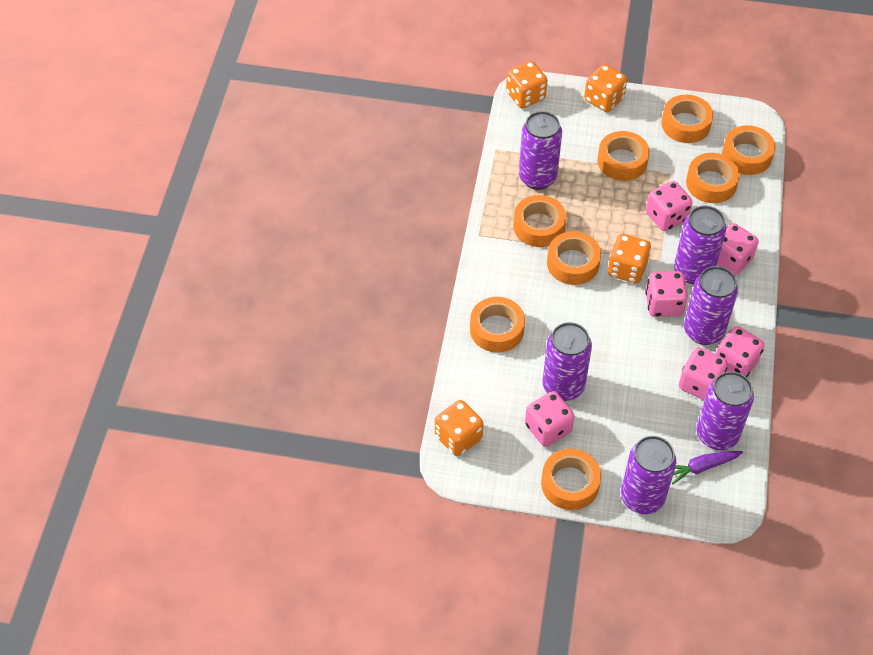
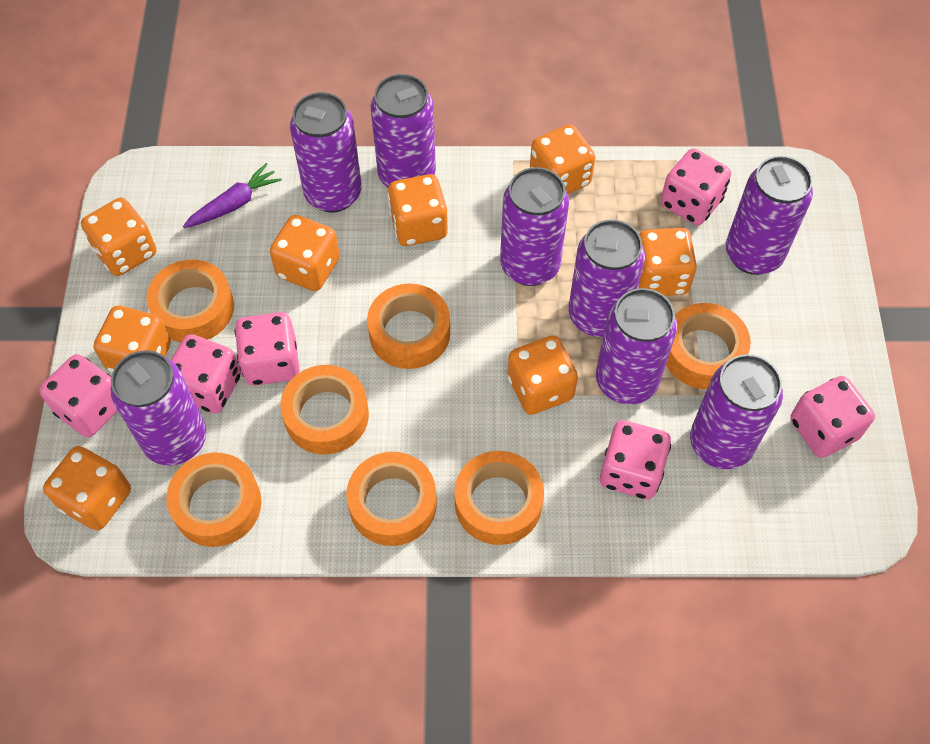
orange dice: 4 -> 8
orange tape: 8 -> 7
purple can: 6 -> 8

